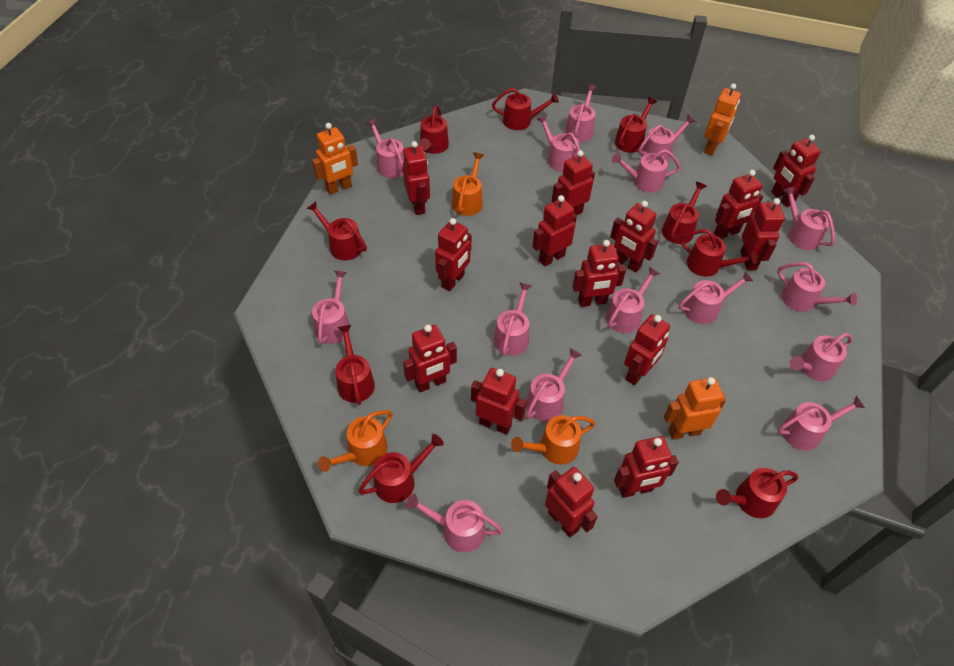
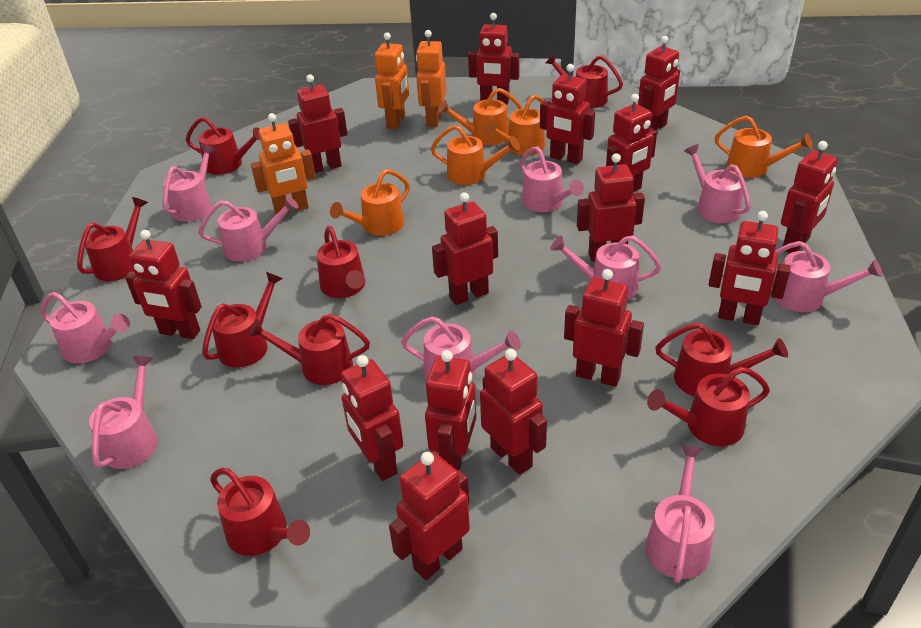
orange watering can: 3 -> 5
pink watering can: 15 -> 10
red robot: 14 -> 15

